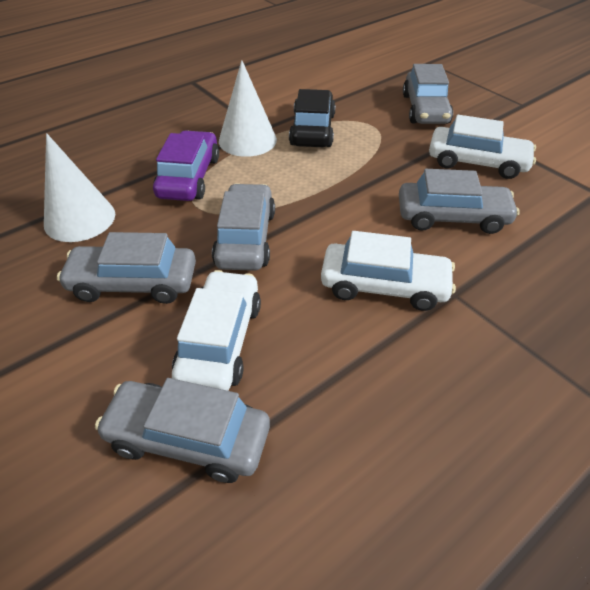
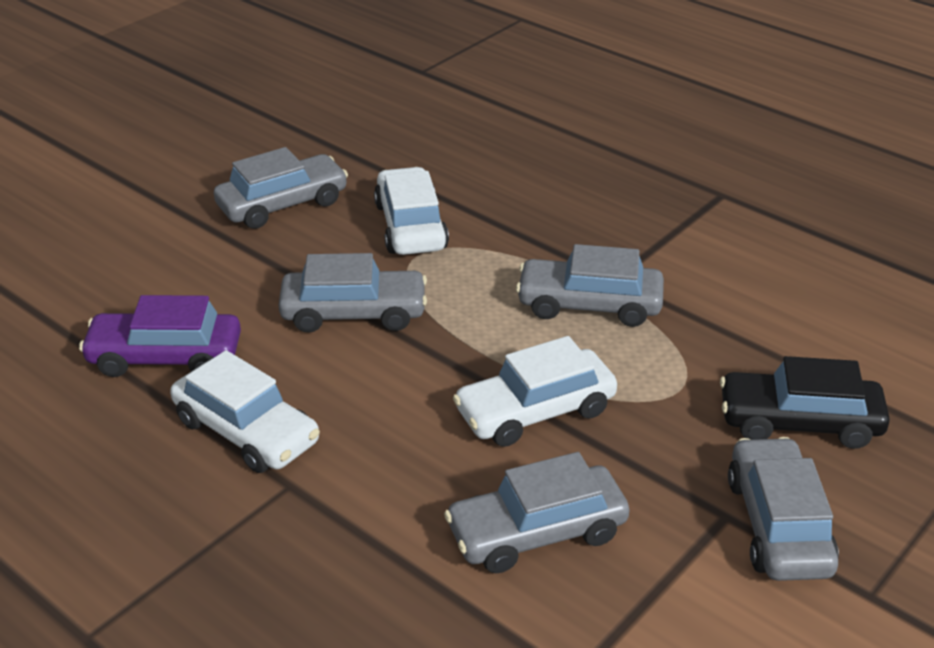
white cone: 2 -> 0

